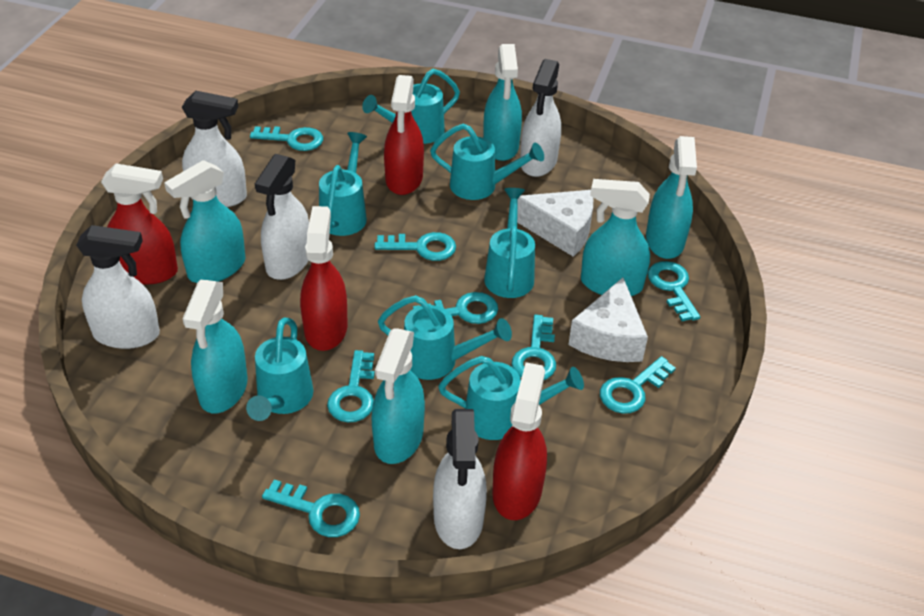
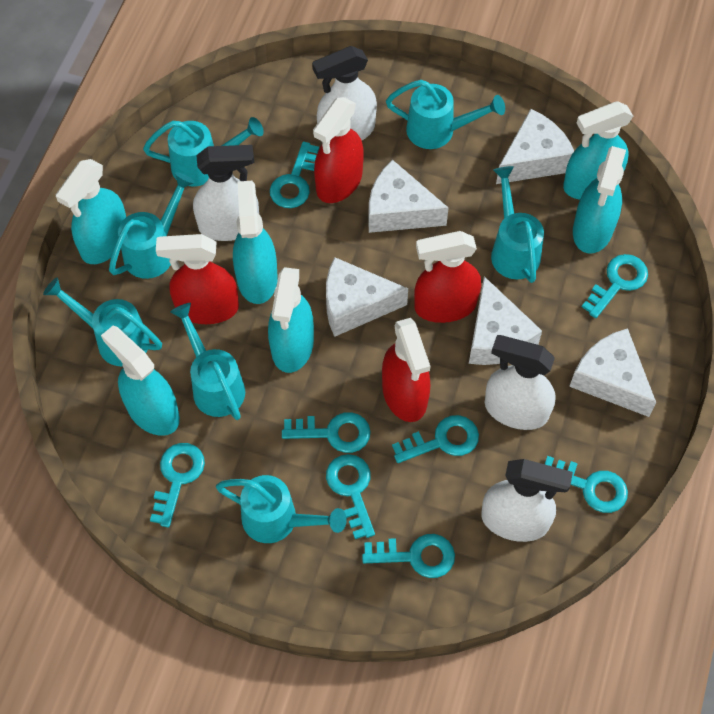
white cheese: 2 -> 5
white spray bottle: 5 -> 4

